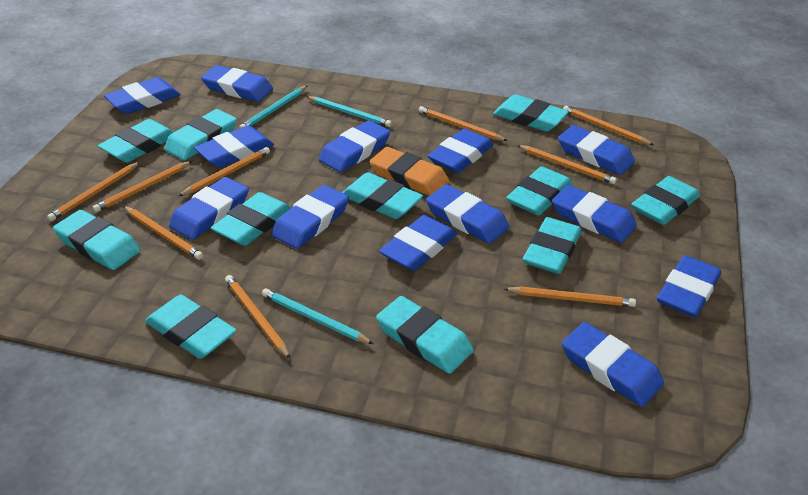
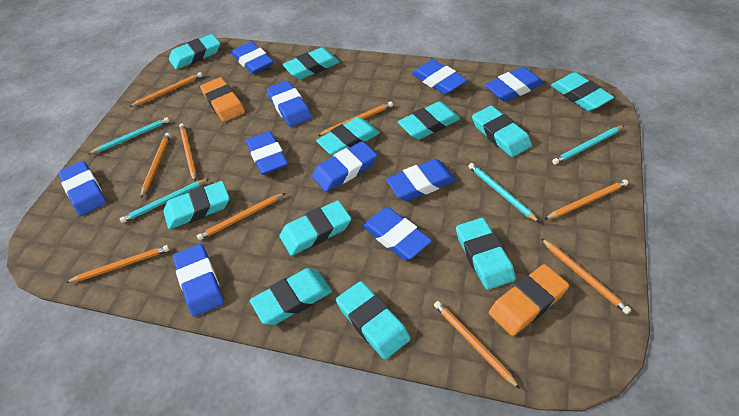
blue eraser: 13 -> 10
orange eraser: 1 -> 2
turquoise pencil: 3 -> 4

